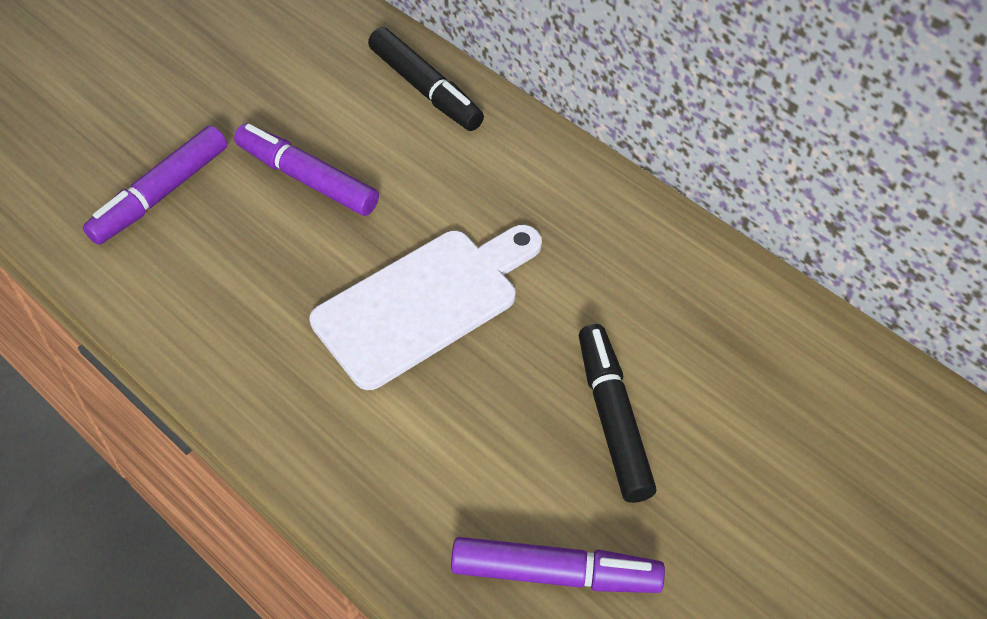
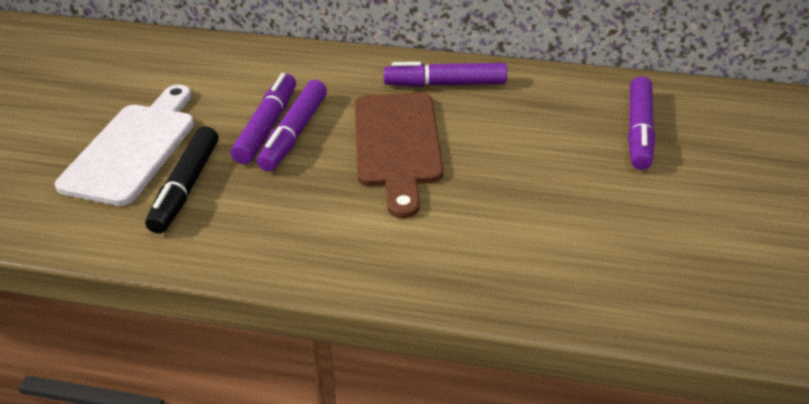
black marker: 2 -> 1
brown cutting board: 0 -> 1
purple marker: 3 -> 4

